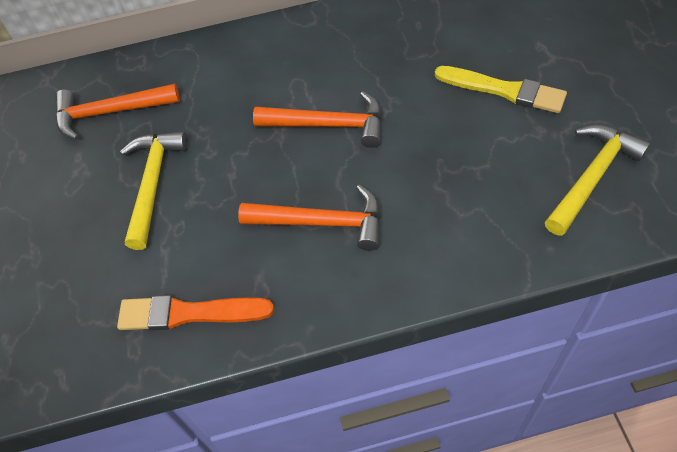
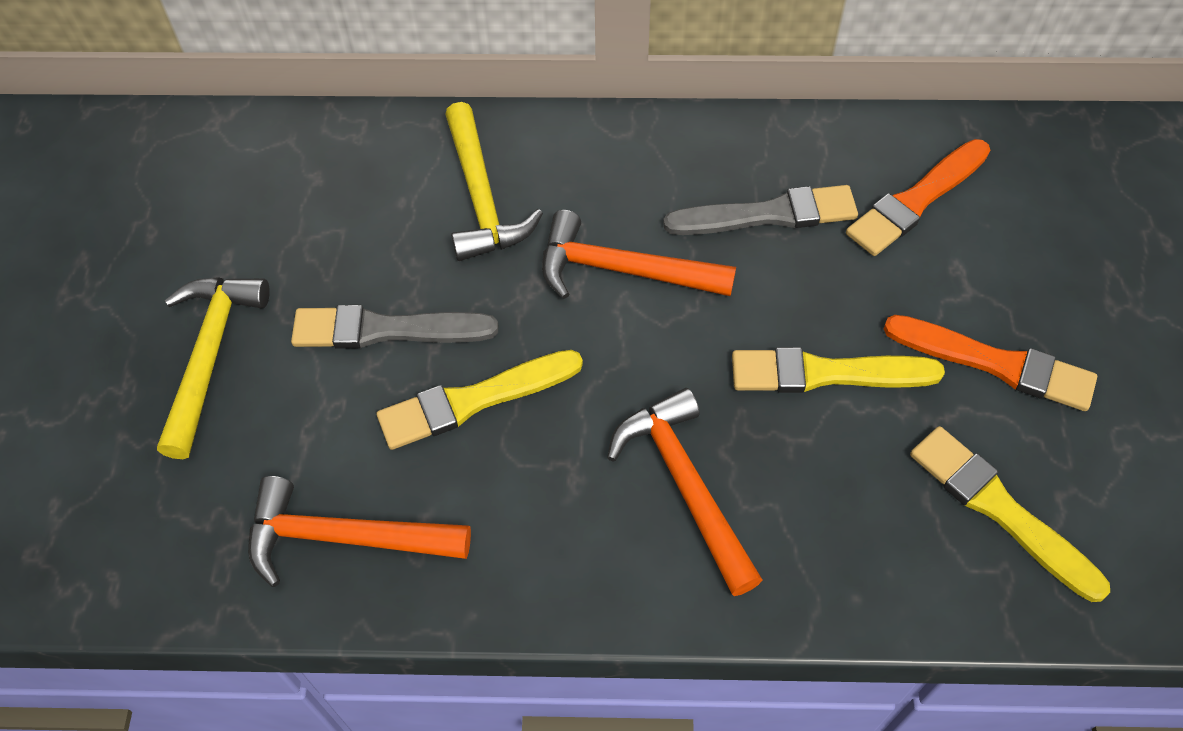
grey brush: 0 -> 2
orange brush: 1 -> 2
yellow brush: 1 -> 3

